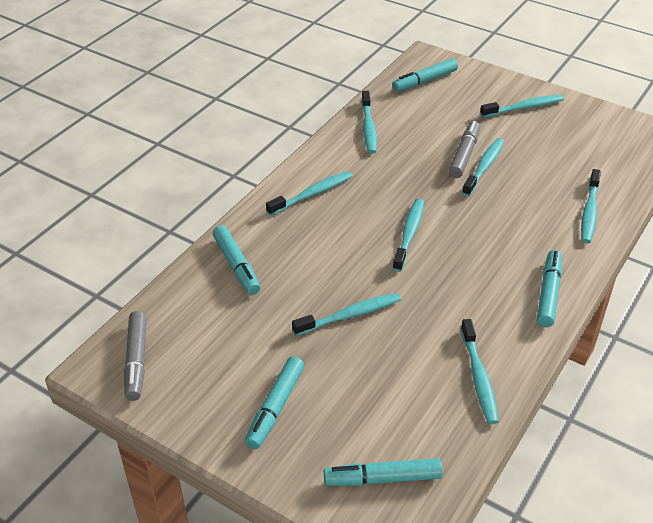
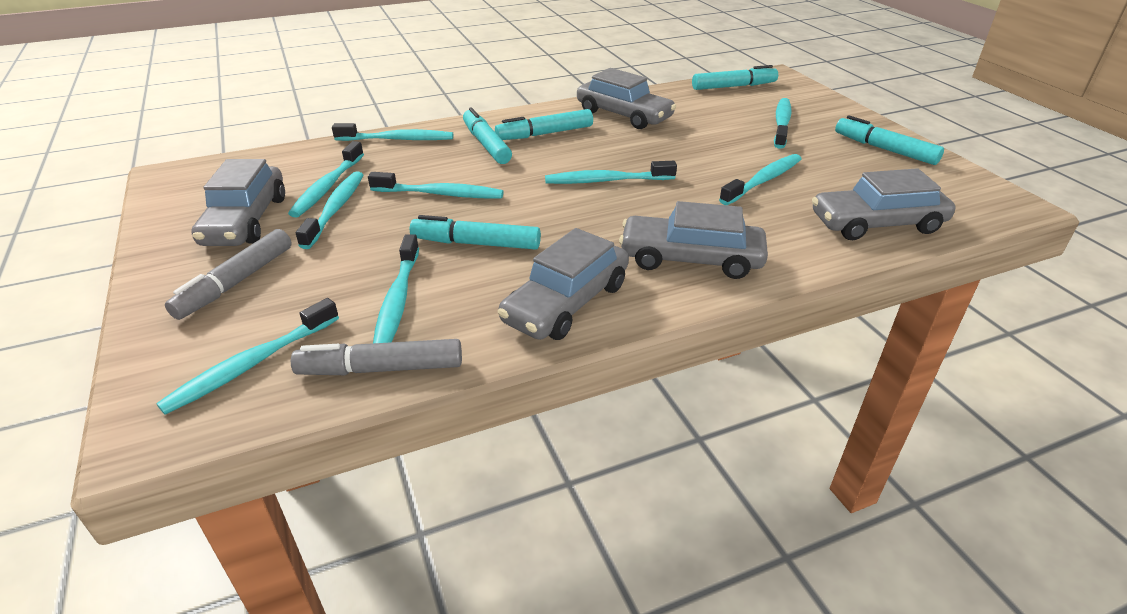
grey car: 0 -> 5
turquoise toothbrush: 8 -> 9

